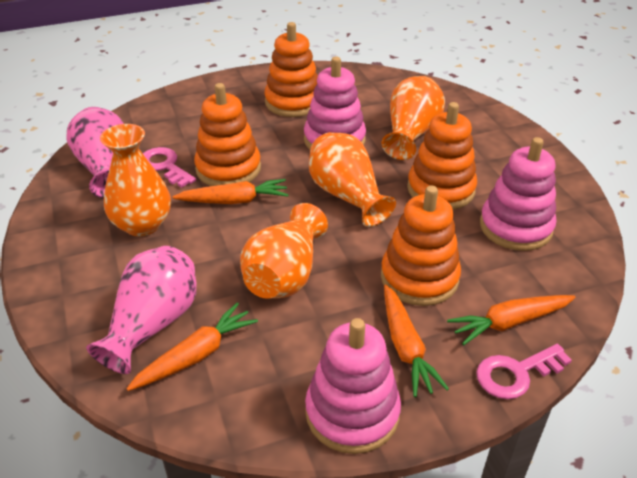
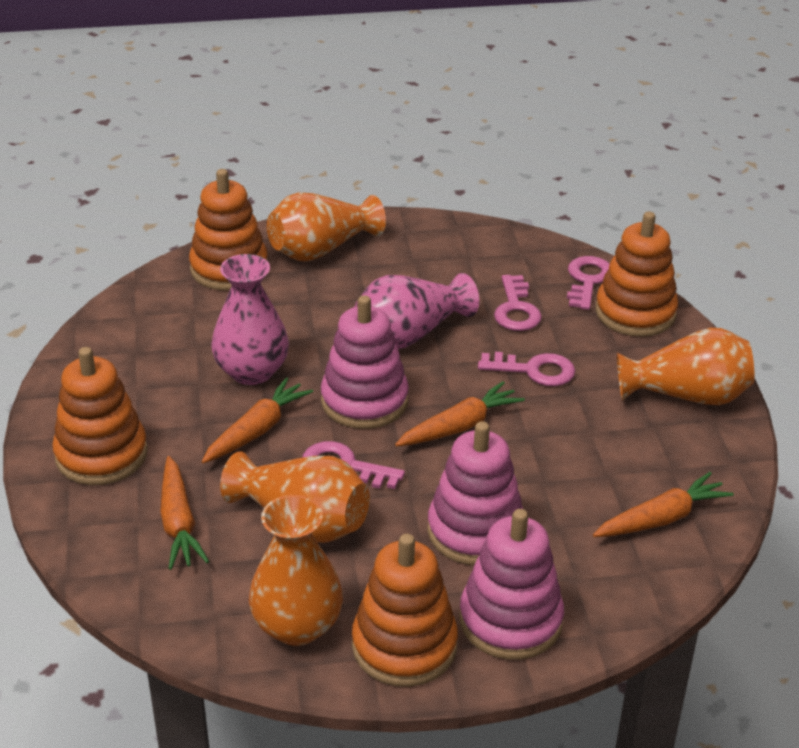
pink key: 2 -> 4

